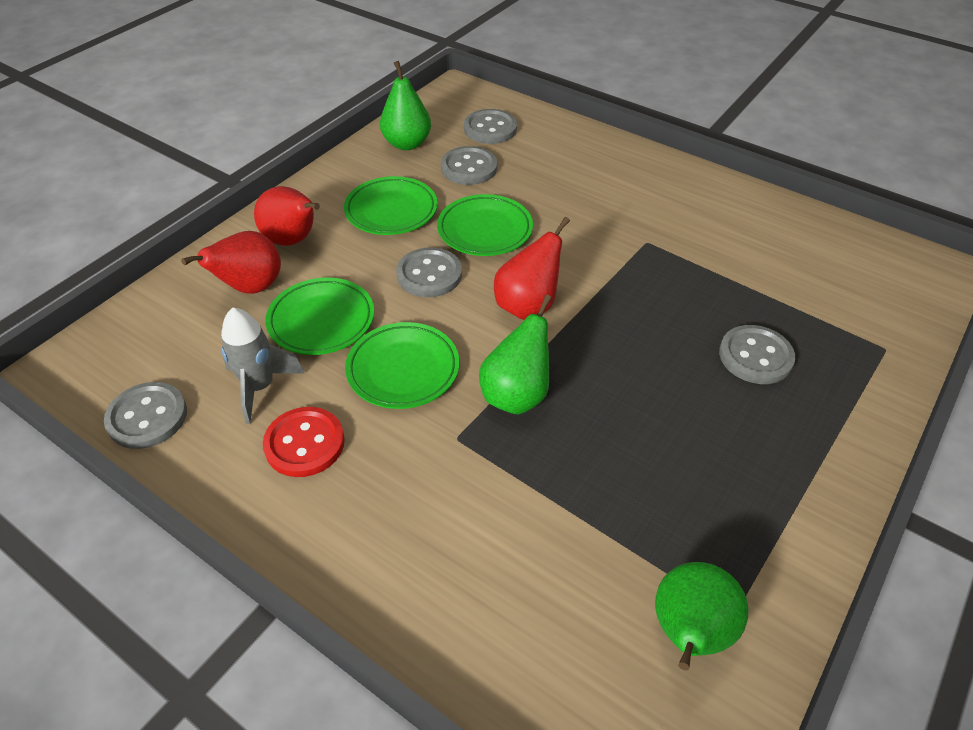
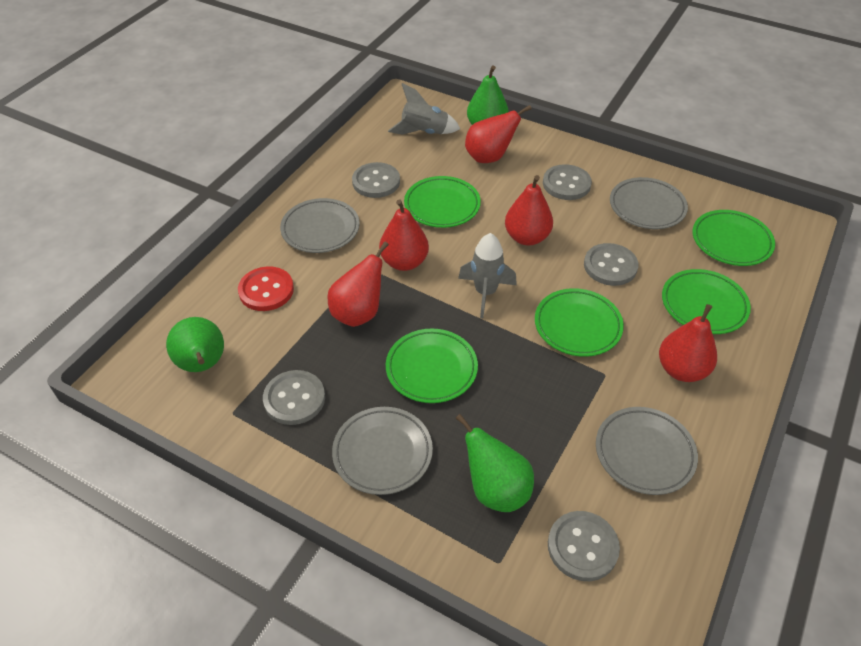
green plate: 4 -> 5
grey plate: 0 -> 4
grey rocket: 1 -> 2
red pear: 3 -> 5

